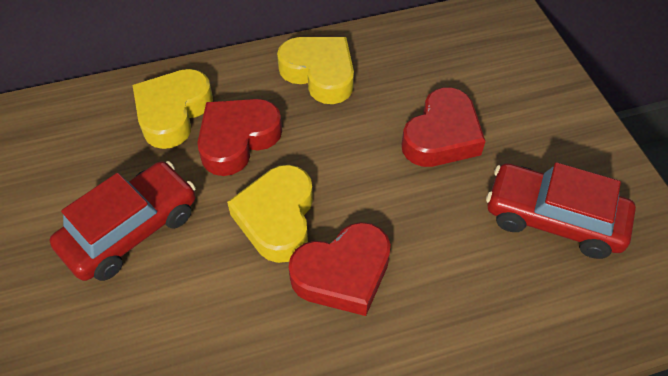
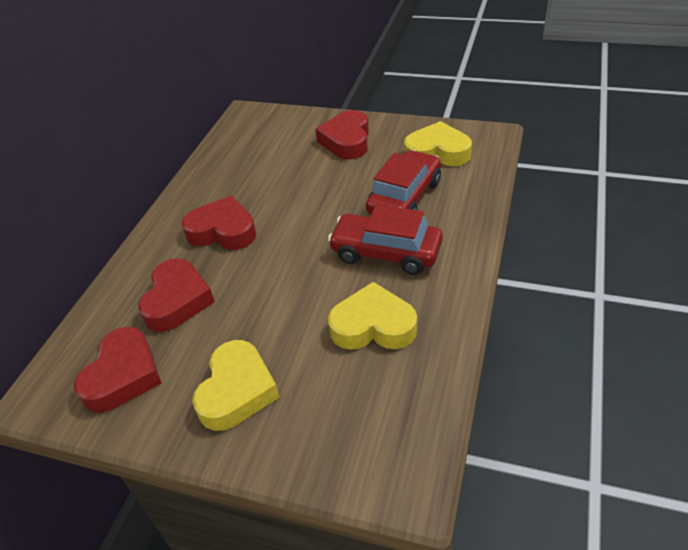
red heart: 3 -> 4

